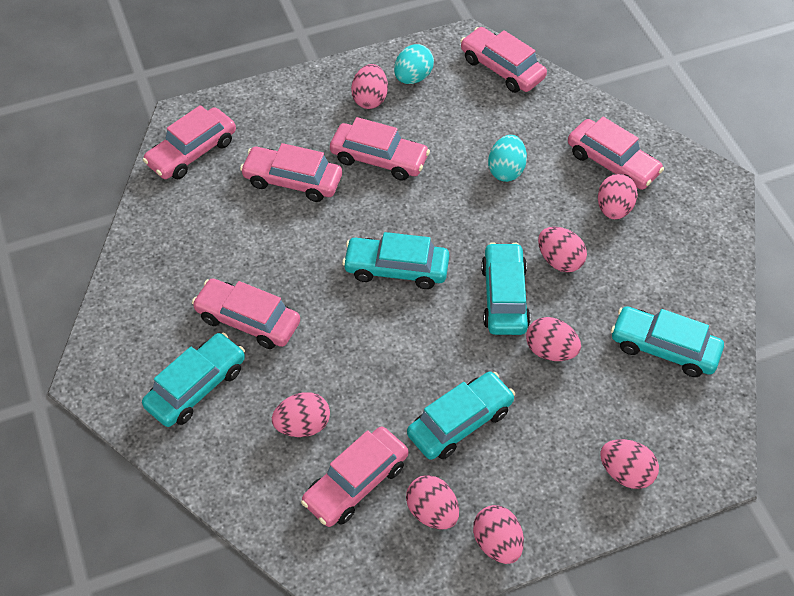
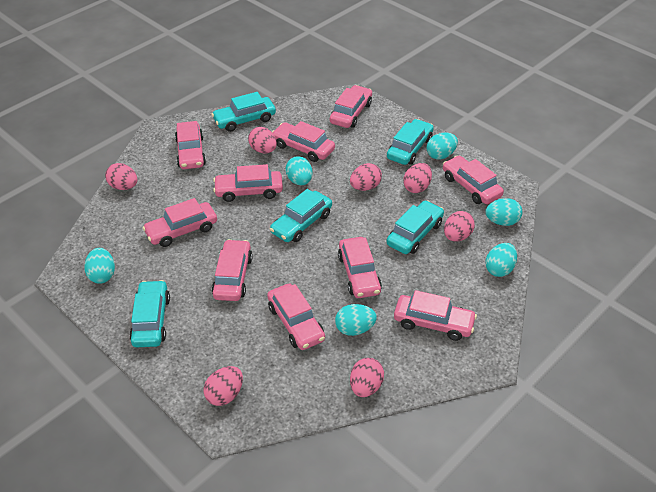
pink car: 7 -> 10
pink egg: 8 -> 7
turquoise egg: 2 -> 6

